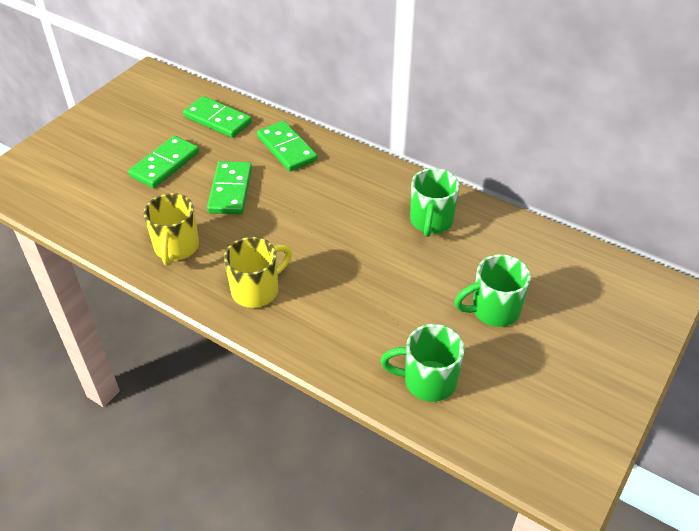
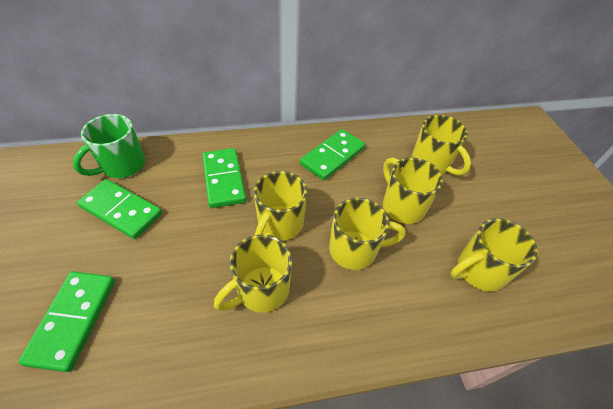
green mug: 3 -> 1
yellow mug: 2 -> 6

